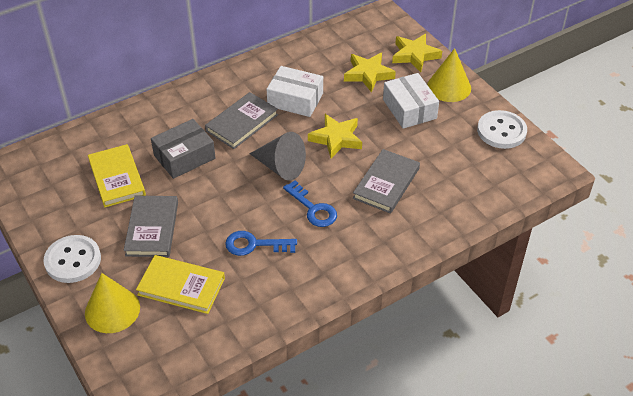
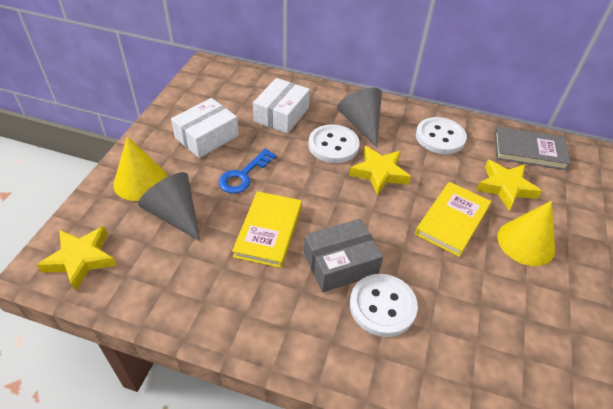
blue key: 2 -> 1
grey book: 3 -> 1
grey cone: 1 -> 2
white button: 2 -> 3

